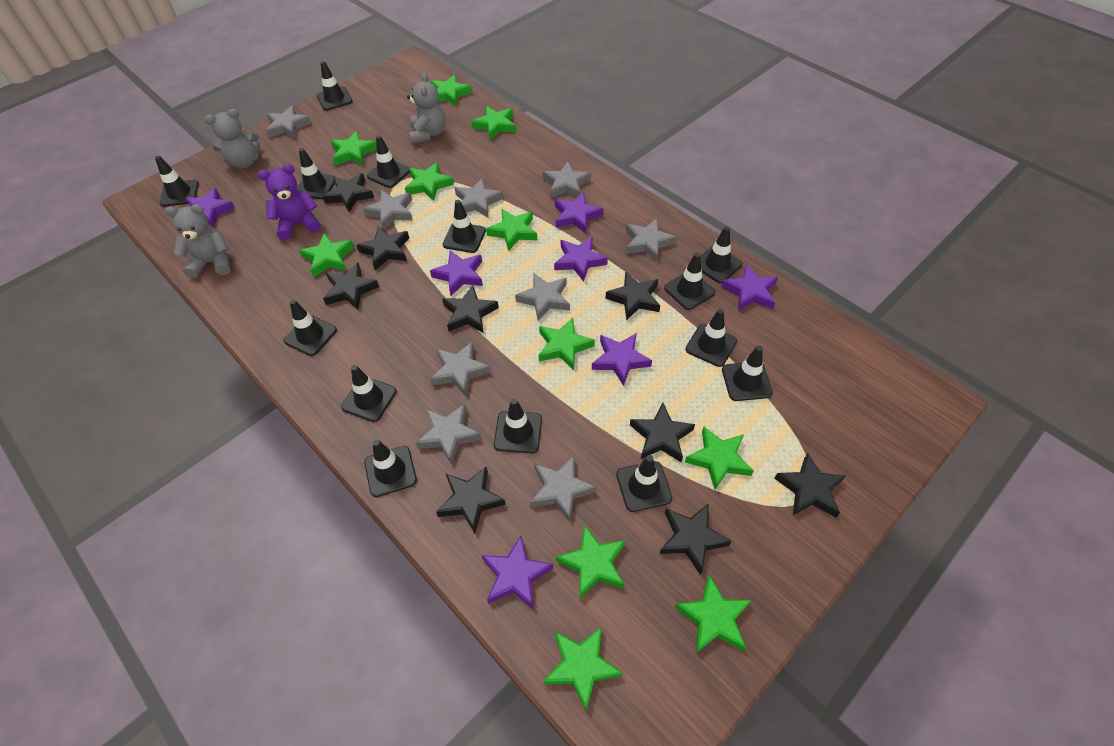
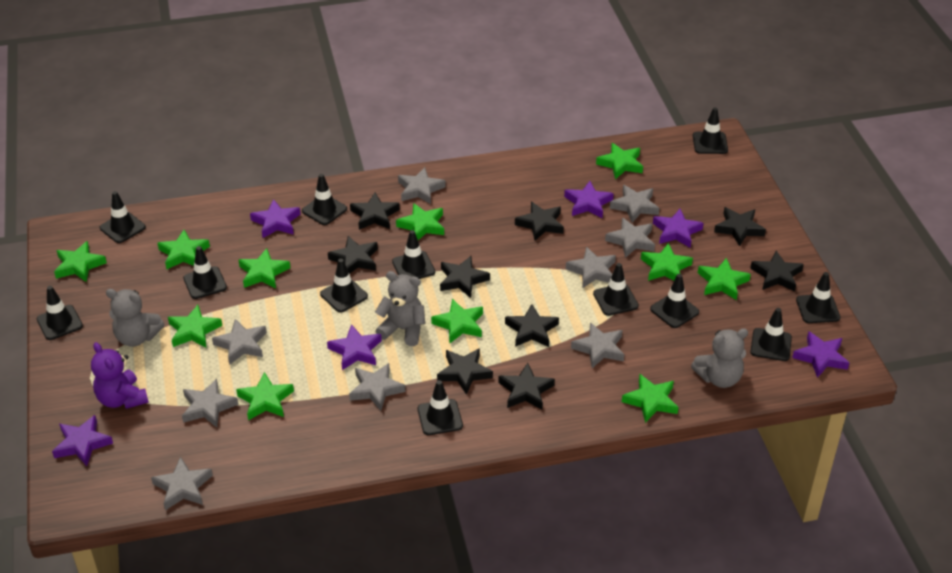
black traffic cone: 14 -> 12
purple star: 7 -> 6

